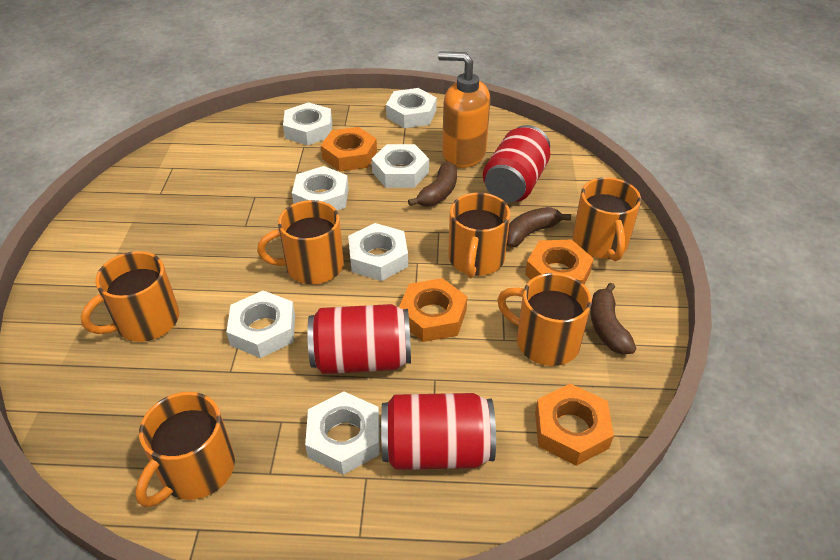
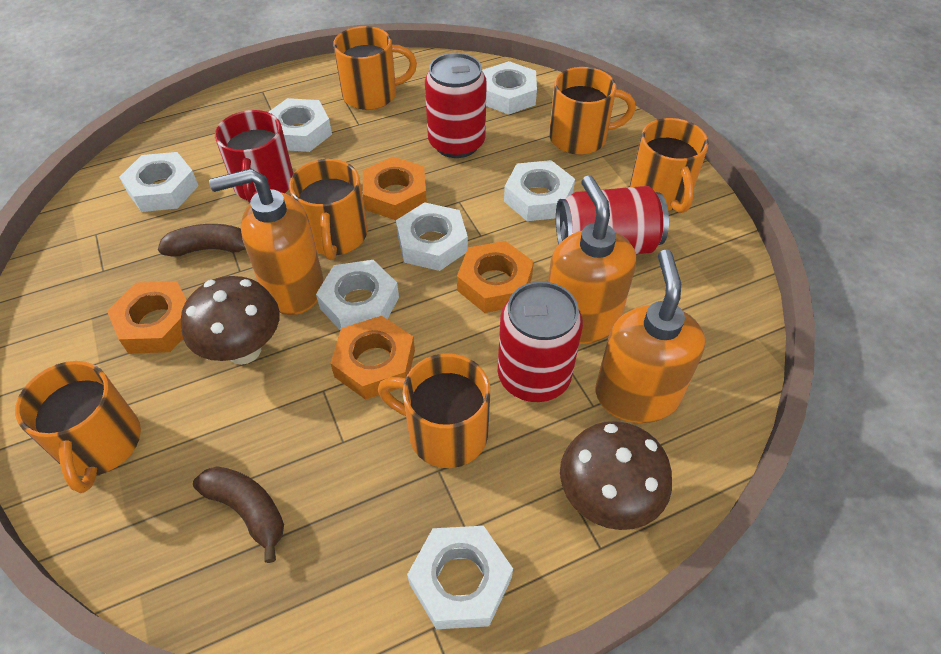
brown banana: 3 -> 2
brown mushroom: 0 -> 2
orange soap dispenser: 1 -> 3
red mug: 0 -> 1

